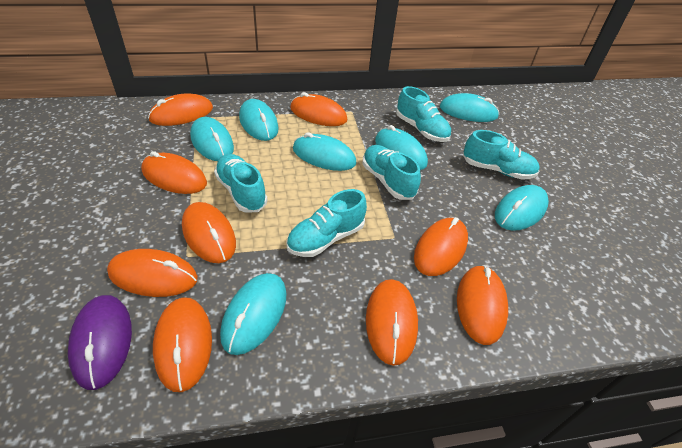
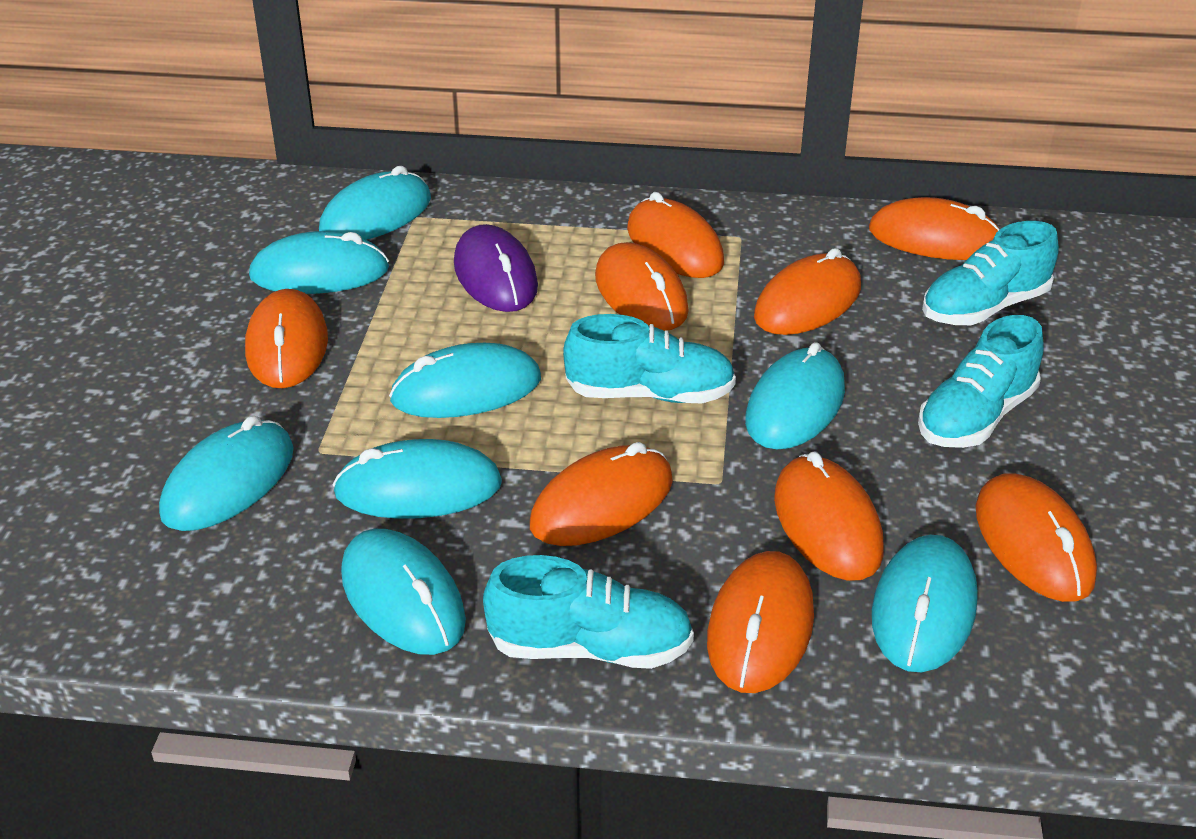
turquoise mouse: 7 -> 8
turquoise shoe: 5 -> 4

